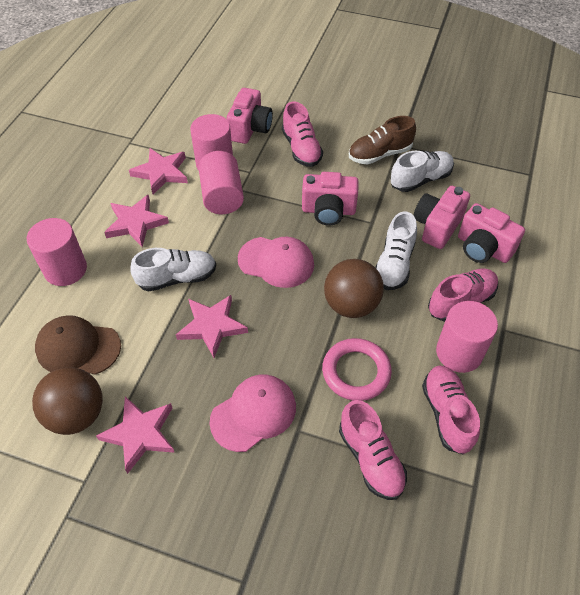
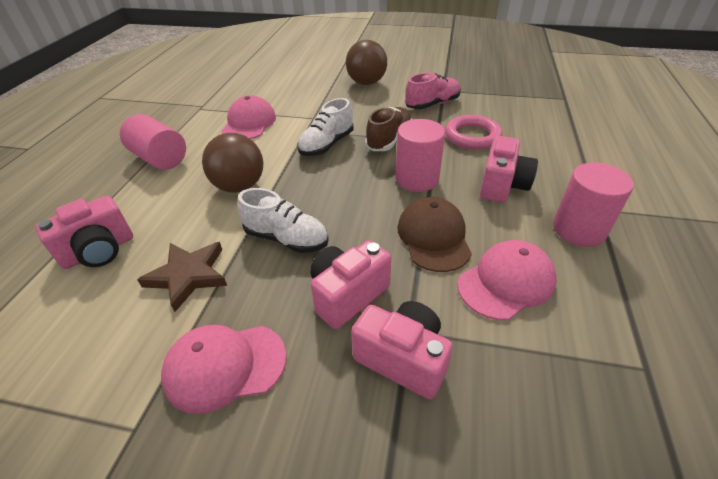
brown star: 0 -> 1
pink cap: 2 -> 3
pink cylinder: 4 -> 3
pink shoe: 4 -> 1
pink star: 4 -> 0
white shoe: 3 -> 2

